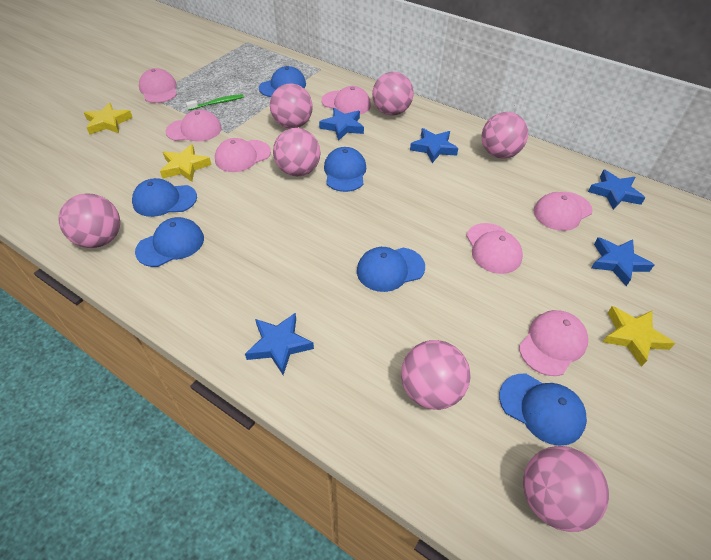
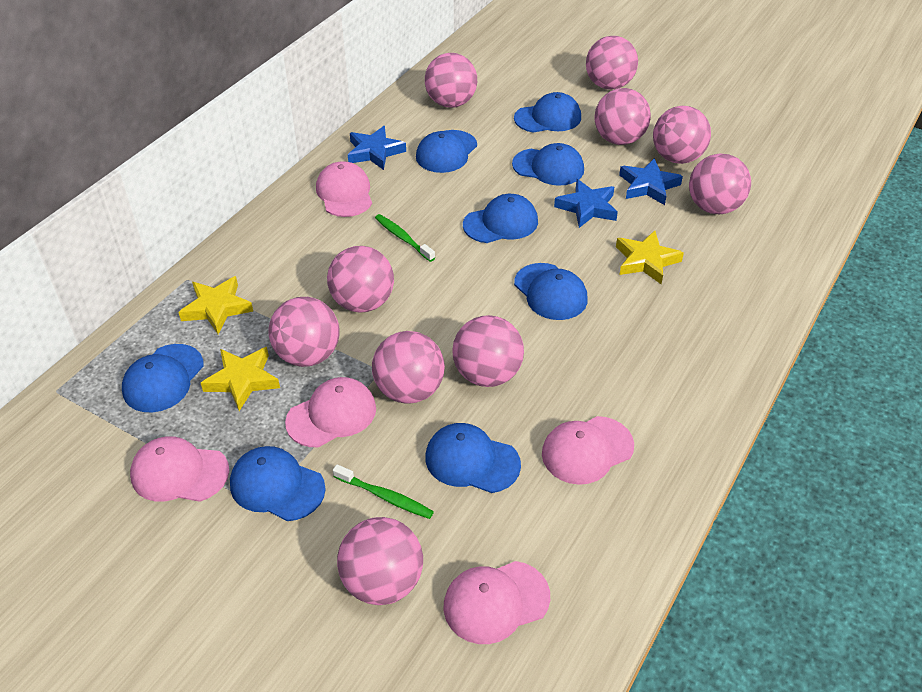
blue cap: 6 -> 8
blue star: 5 -> 3
green toothbrush: 1 -> 2
pink ball: 7 -> 10
pink cap: 7 -> 5

